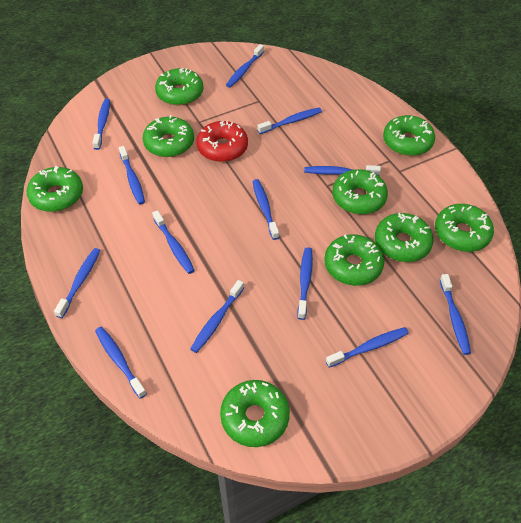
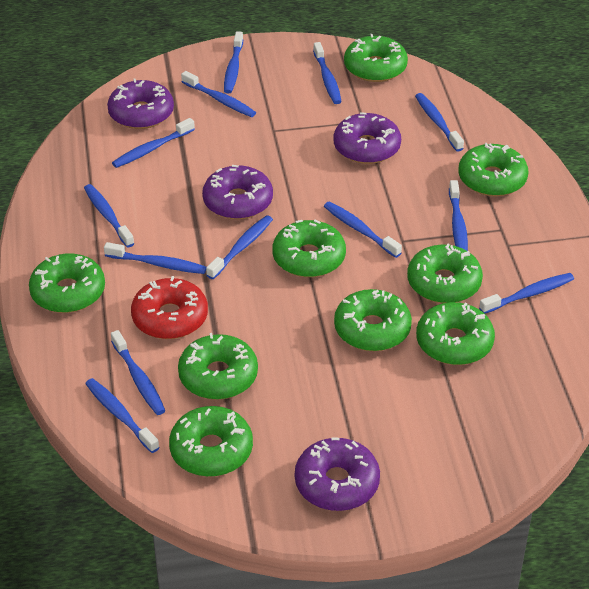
purple donut: 0 -> 4

